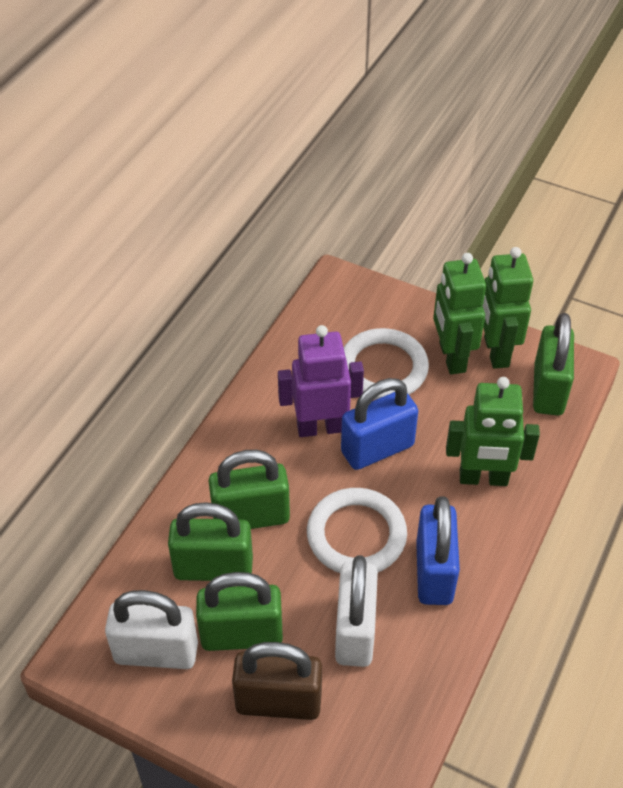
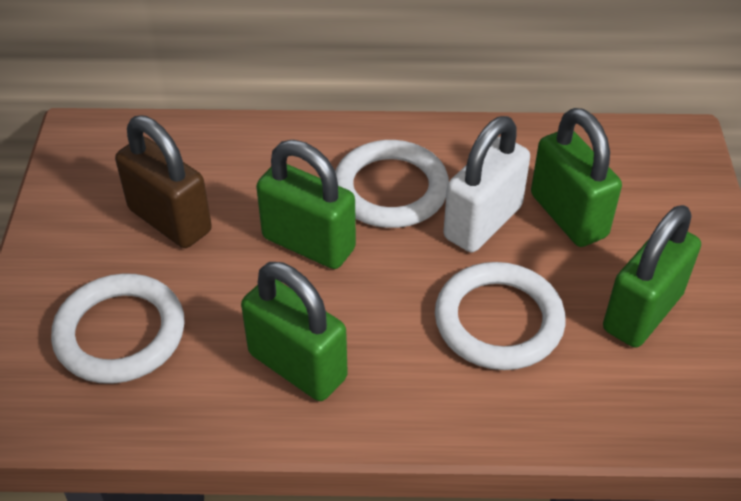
blue padlock: 2 -> 0
green robot: 3 -> 0
purple robot: 1 -> 0
white padlock: 2 -> 1
white ring: 2 -> 3

